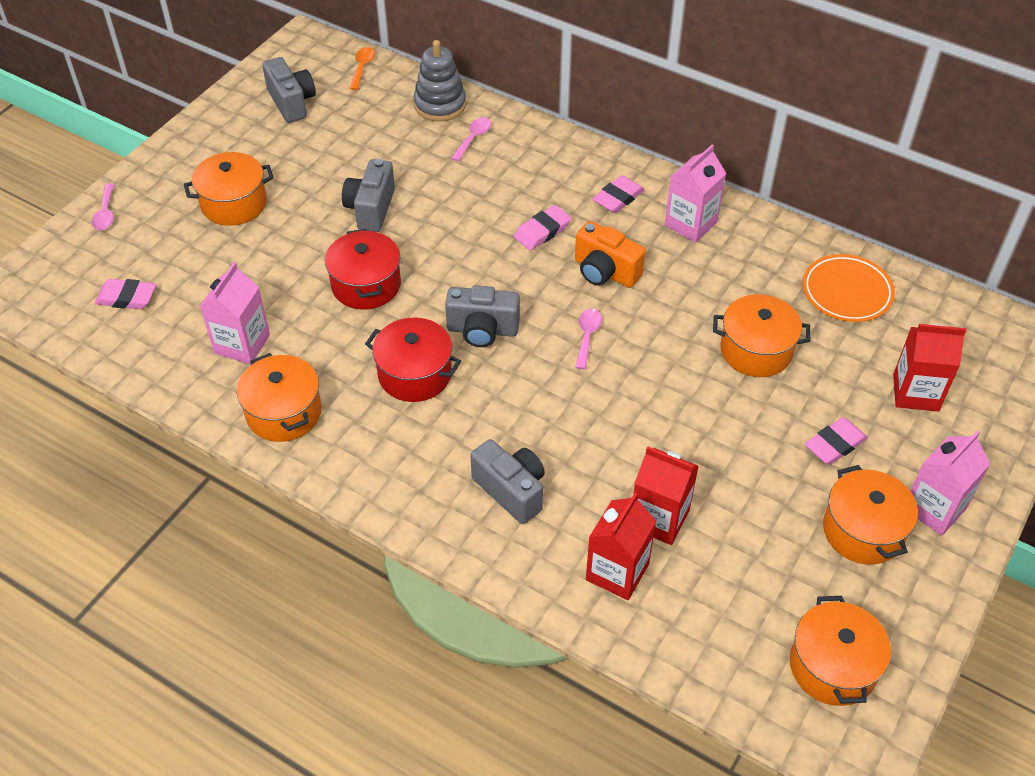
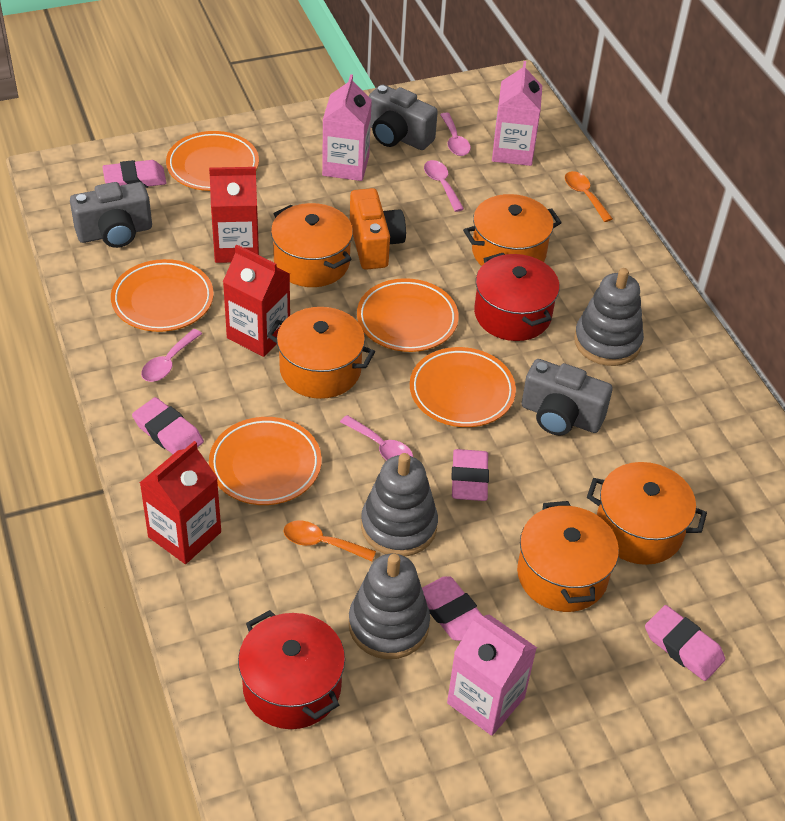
grey camera: 4 -> 3
grey stacking toy: 1 -> 3
orange plate: 1 -> 5
orange spoon: 1 -> 2
pink eraser: 4 -> 5
pink spoon: 3 -> 4

